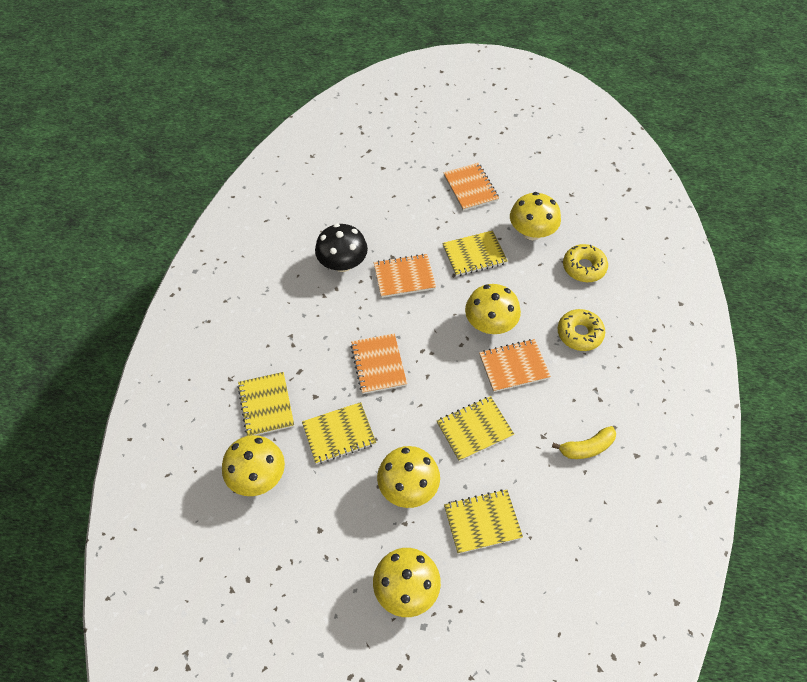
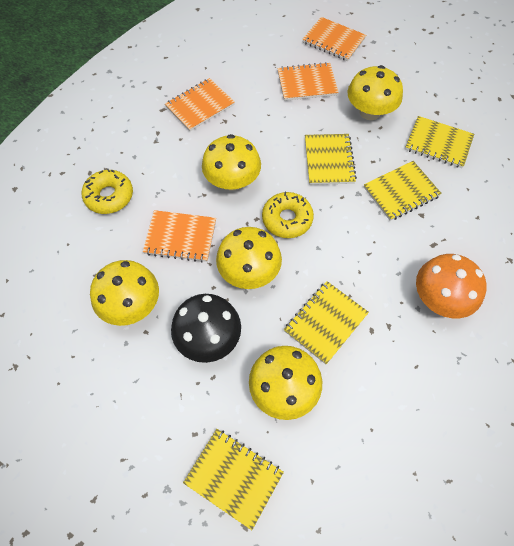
orange mushroom: 0 -> 1
yellow banana: 1 -> 0

